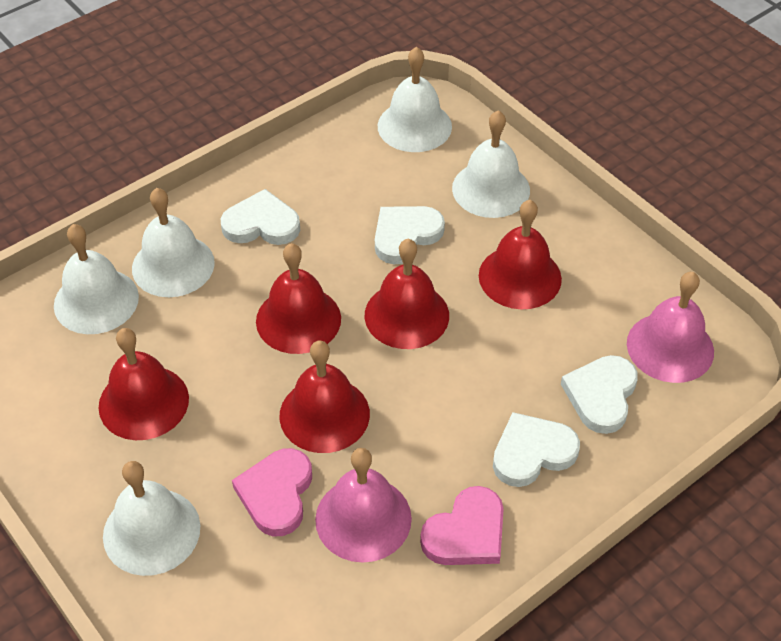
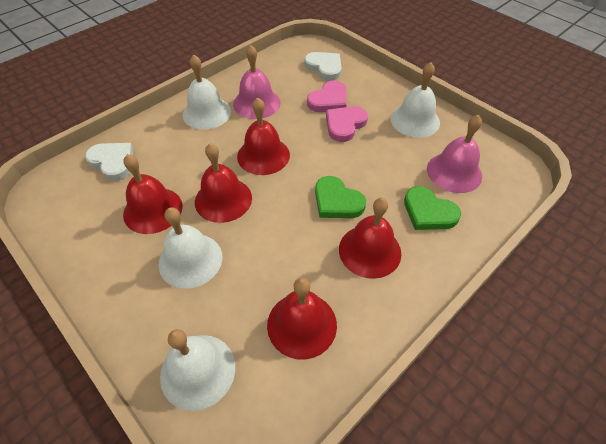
green heart: 0 -> 2
white bell: 5 -> 4
white heart: 4 -> 2

